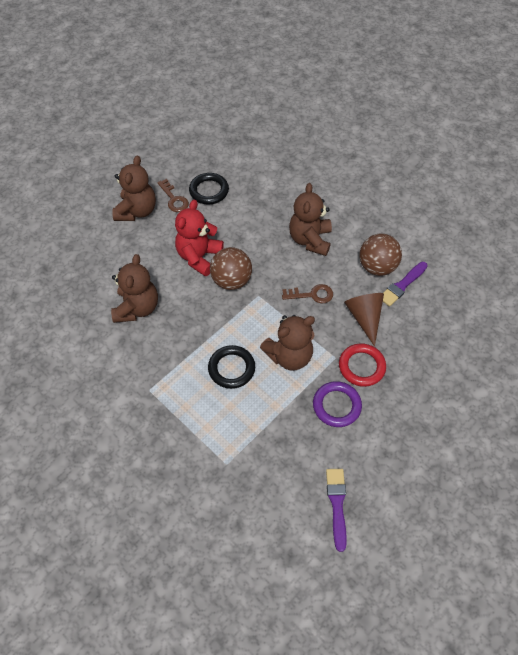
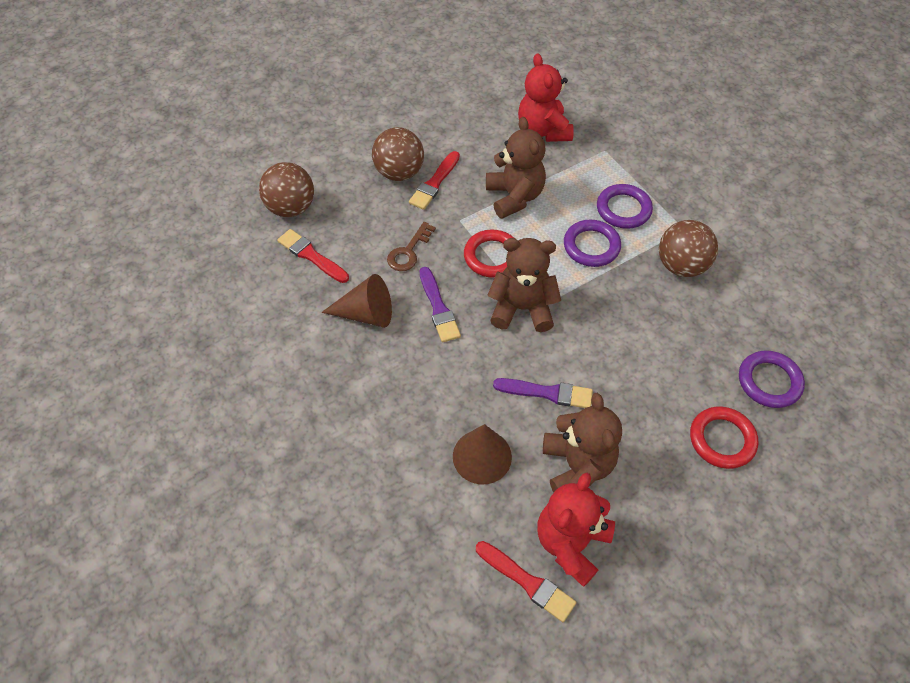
black ring: 2 -> 0
brown ball: 2 -> 3
brown cone: 1 -> 2
brown key: 2 -> 1
brown teddy bear: 4 -> 3
purple ring: 1 -> 3
red brush: 0 -> 3
red ring: 1 -> 2
red teddy bear: 1 -> 2

